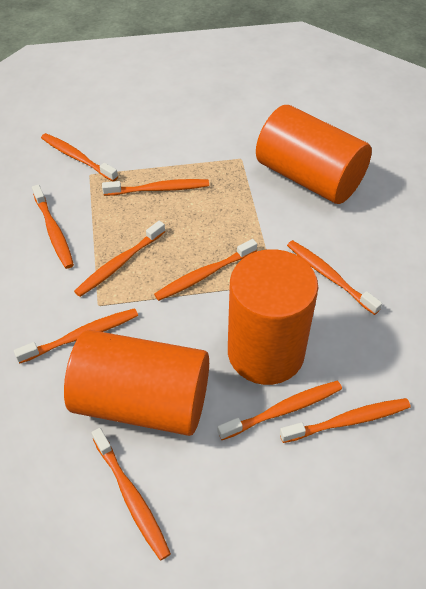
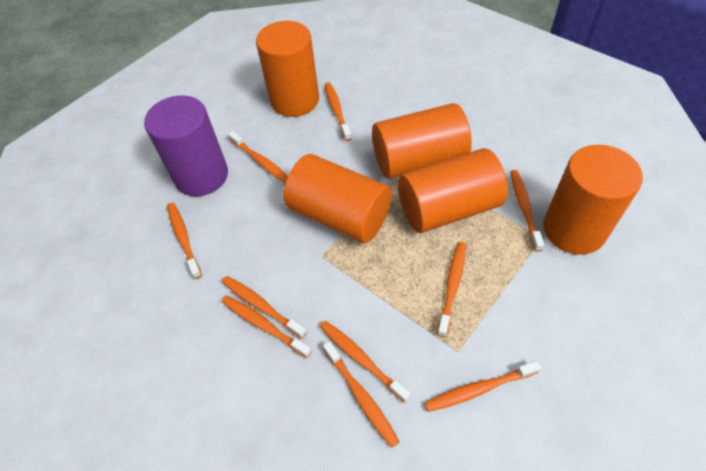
orange cylinder: 3 -> 5
purple cylinder: 0 -> 1

